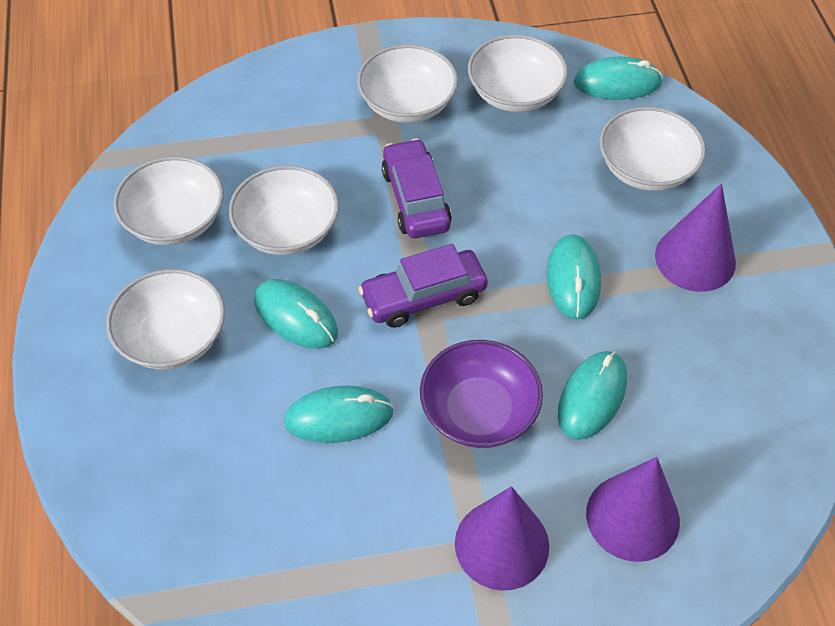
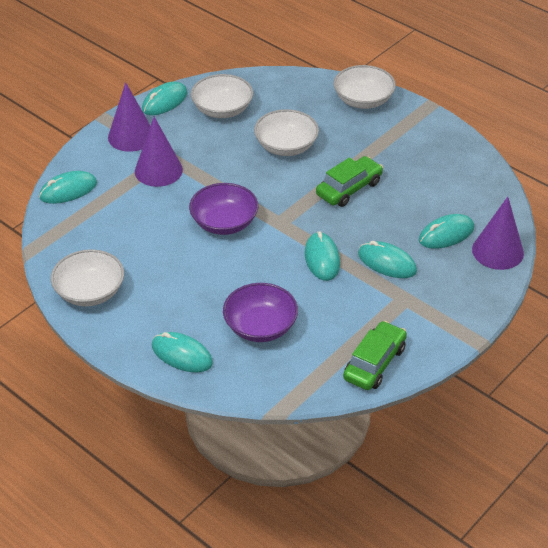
green car: 0 -> 2
purple bowl: 1 -> 2
purple car: 2 -> 0
turquoise mouse: 5 -> 6
white bowl: 6 -> 4

